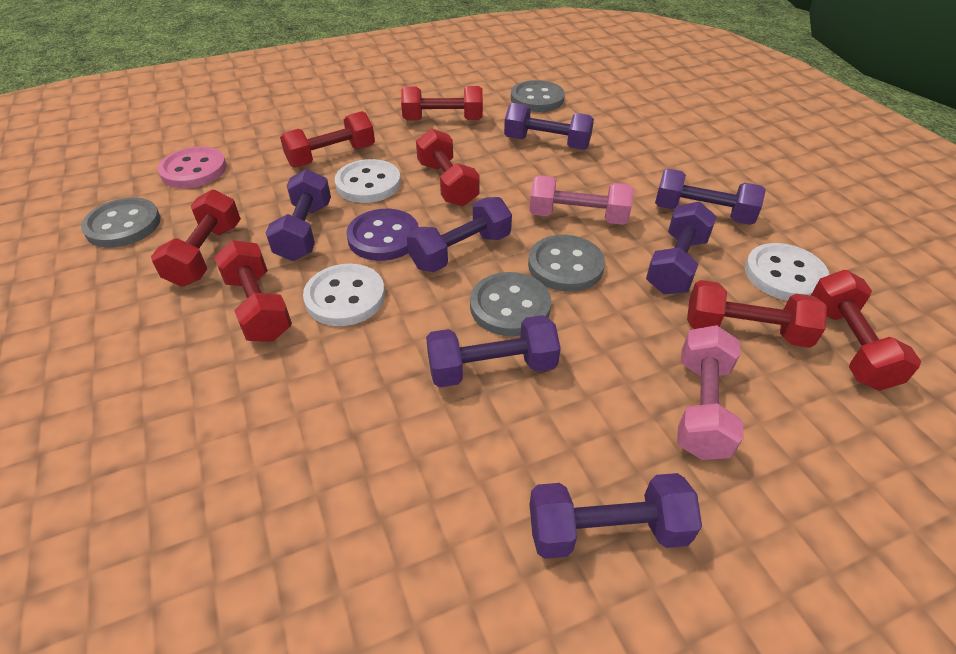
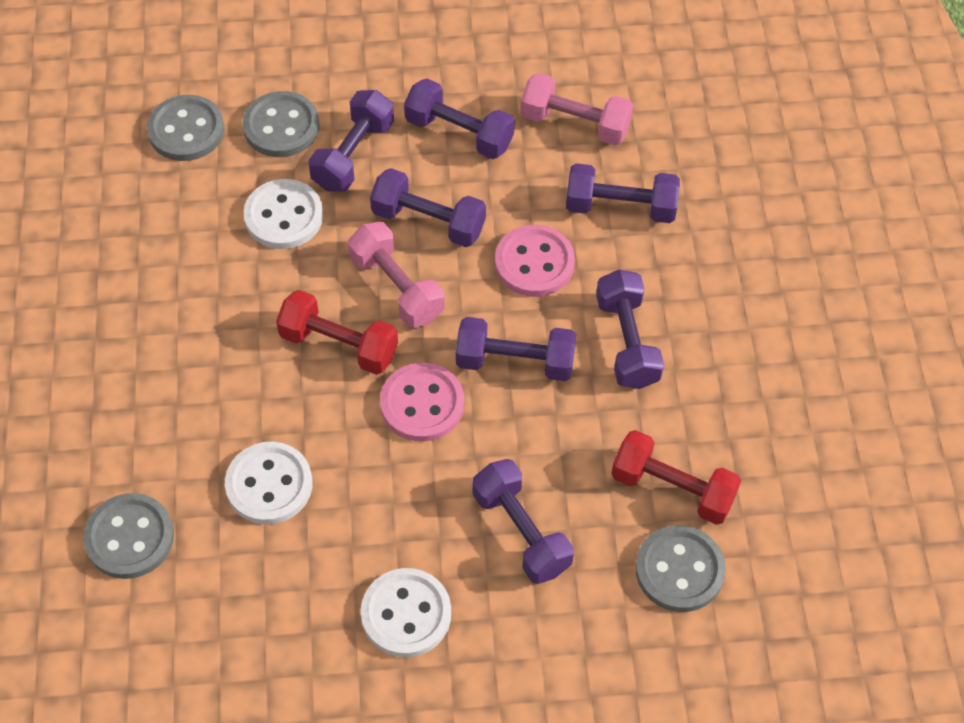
pink button: 1 -> 2
purple button: 1 -> 0
red dumbbell: 7 -> 2

